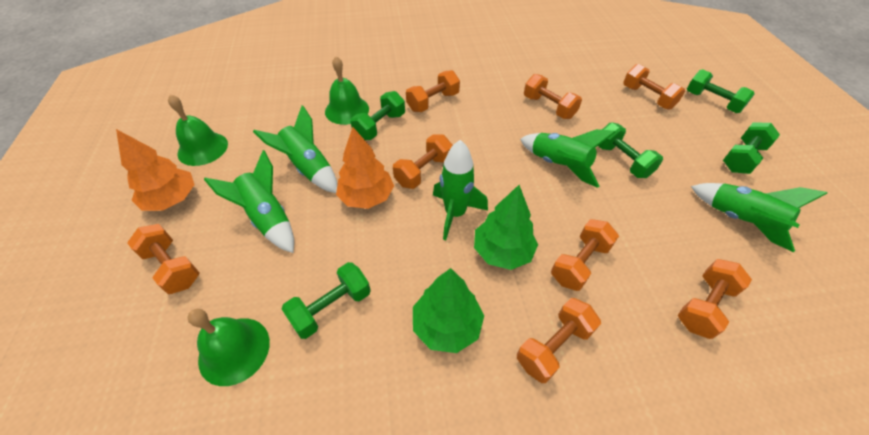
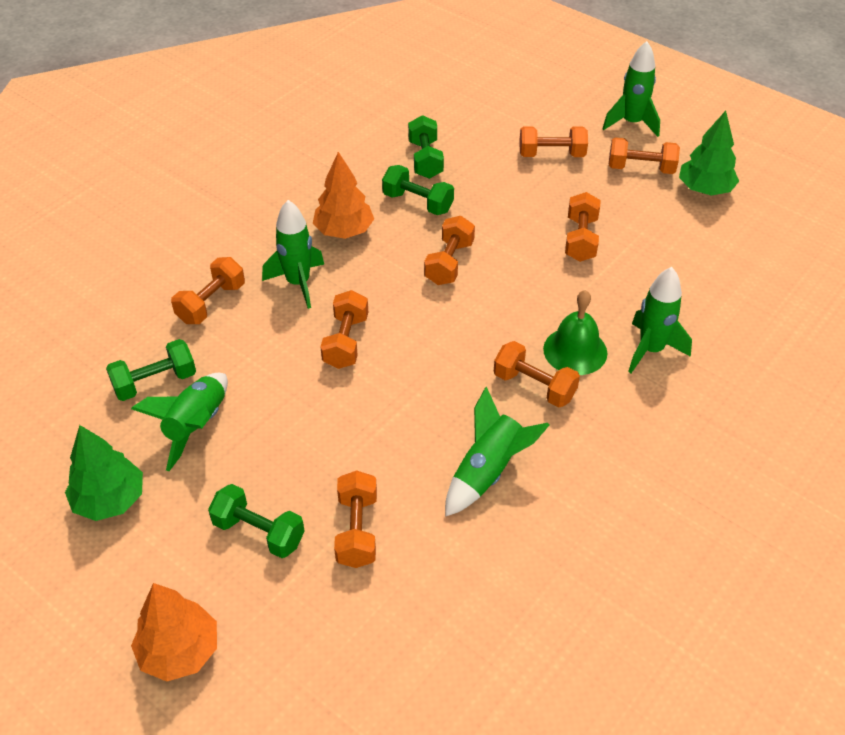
green bell: 3 -> 1
green dumbbell: 5 -> 4

